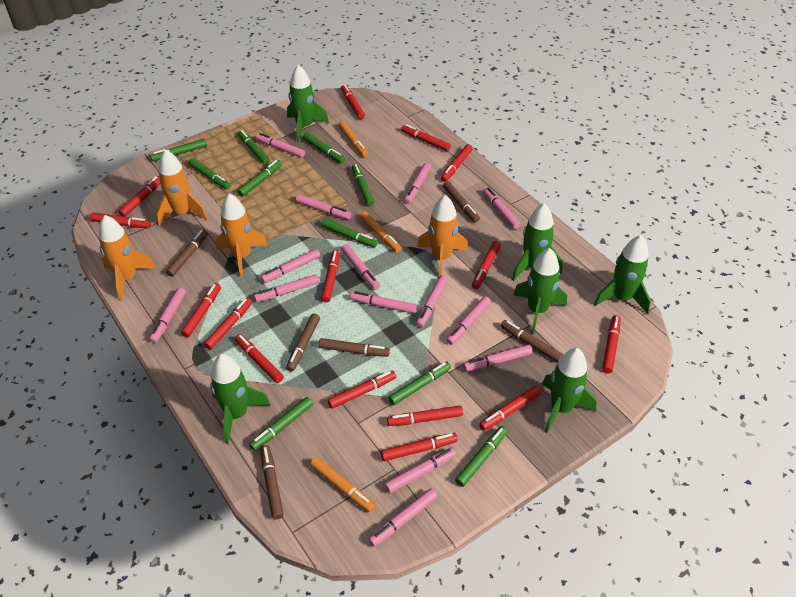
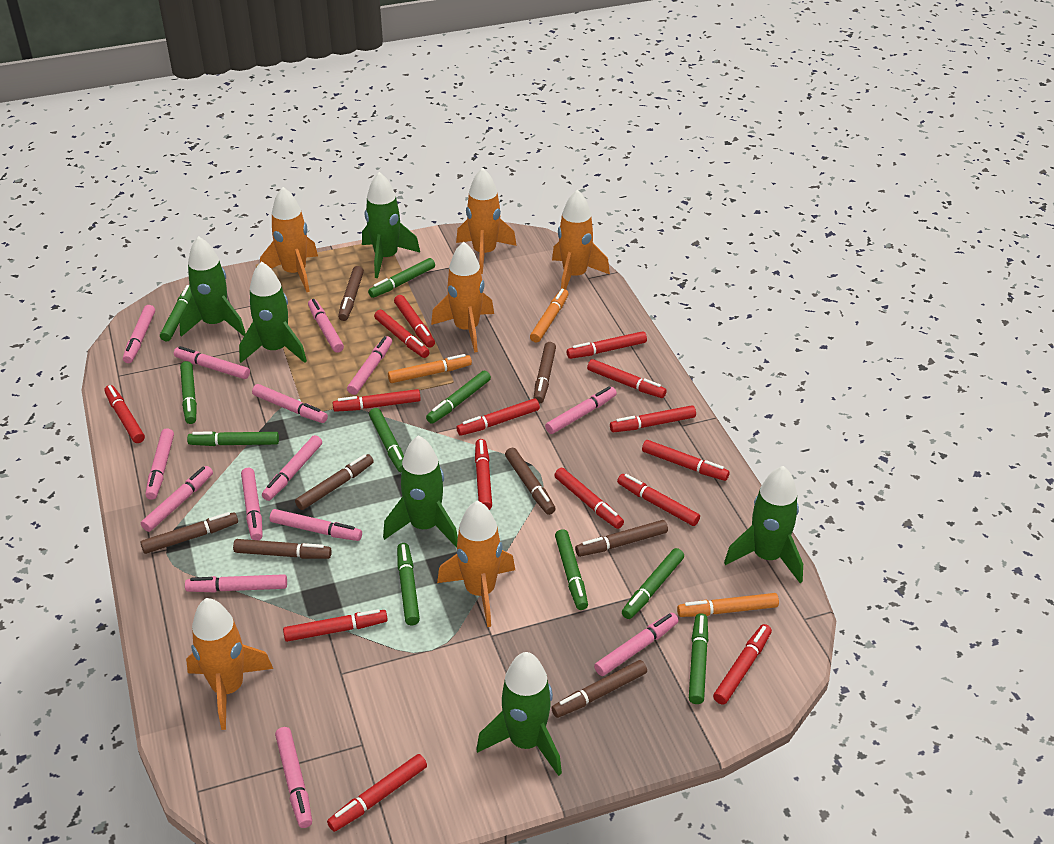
brown marker: 6 -> 8
orange rocket: 4 -> 6

